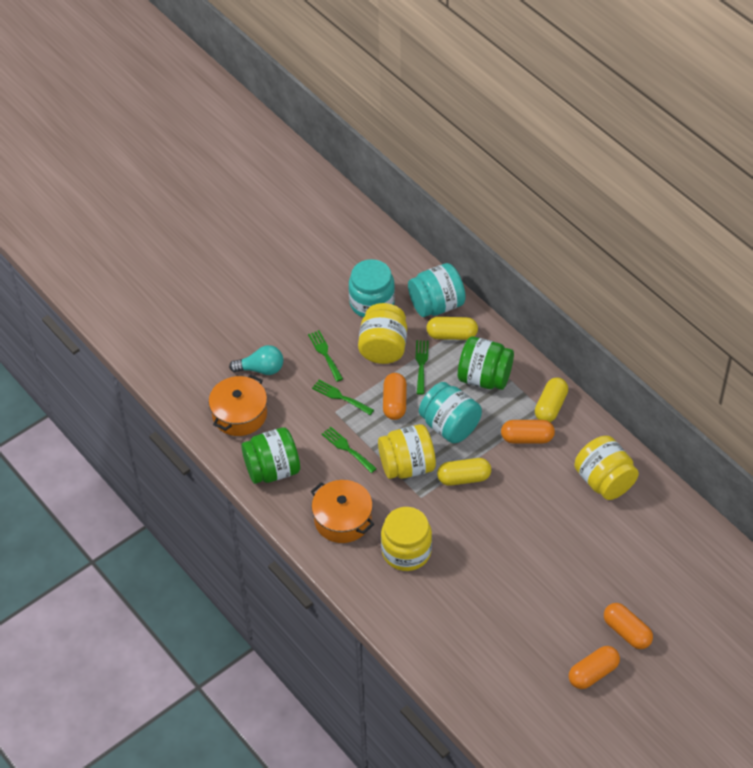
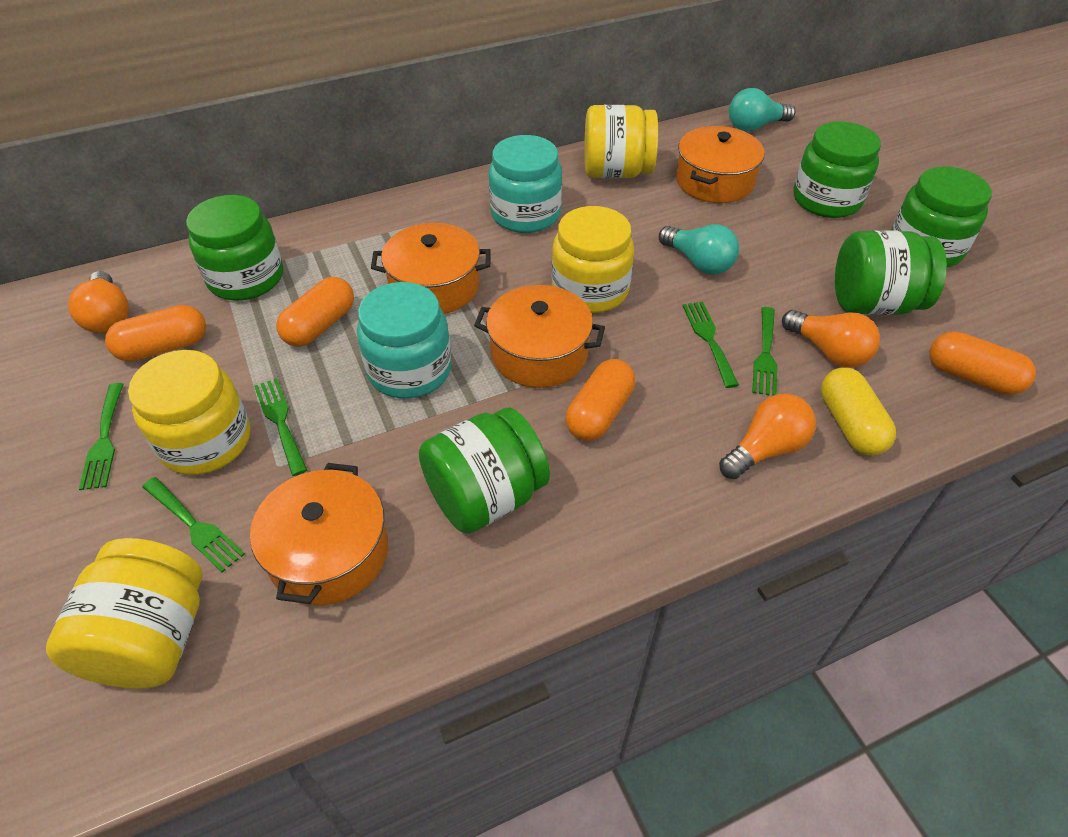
green fork: 4 -> 5
green jar: 2 -> 5
orange light bulb: 0 -> 3
orange pot: 2 -> 4
turquoise jar: 3 -> 2
turquoise light bulb: 1 -> 2
yellow capsule: 3 -> 1

